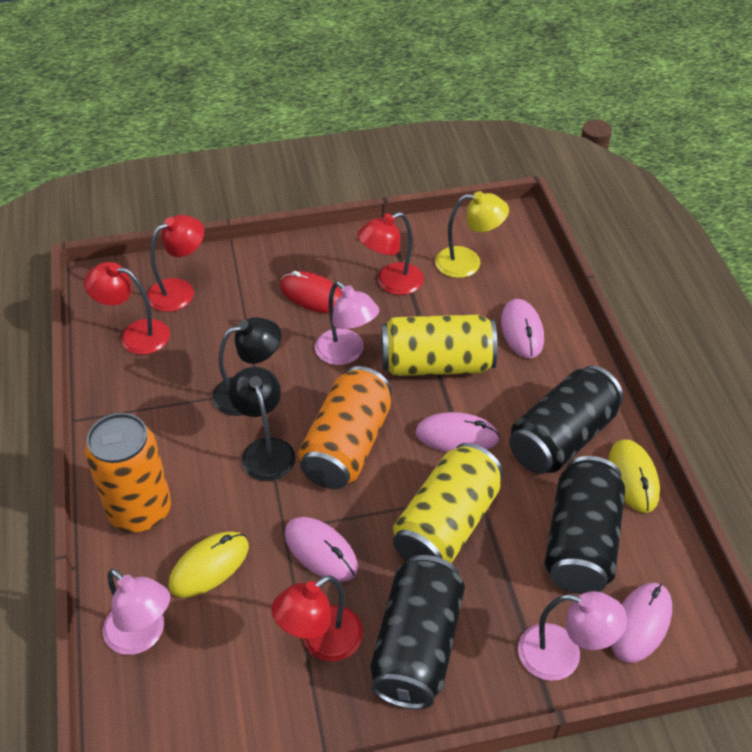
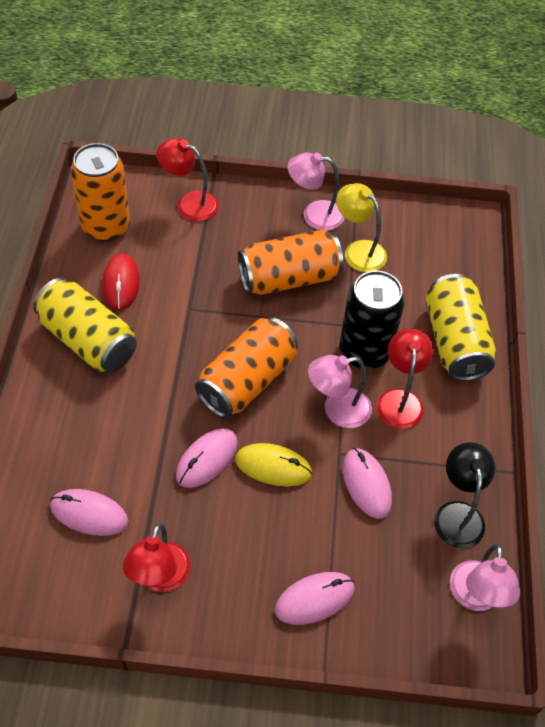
black can: 3 -> 1
black lamp: 2 -> 1
orange can: 2 -> 3
red lamp: 4 -> 3
yellow mouse: 2 -> 1

